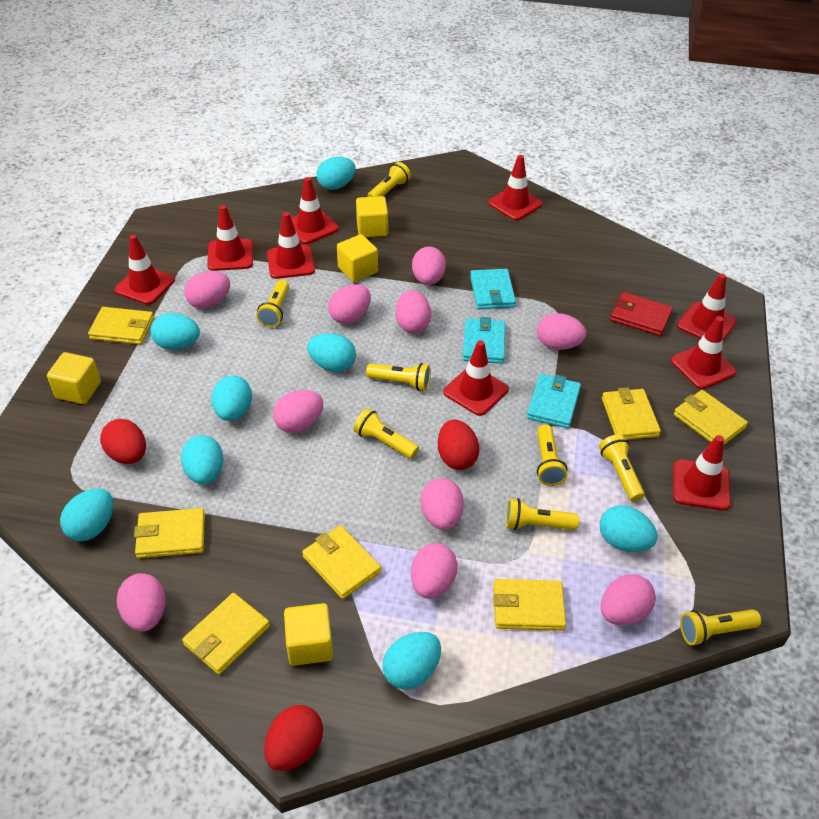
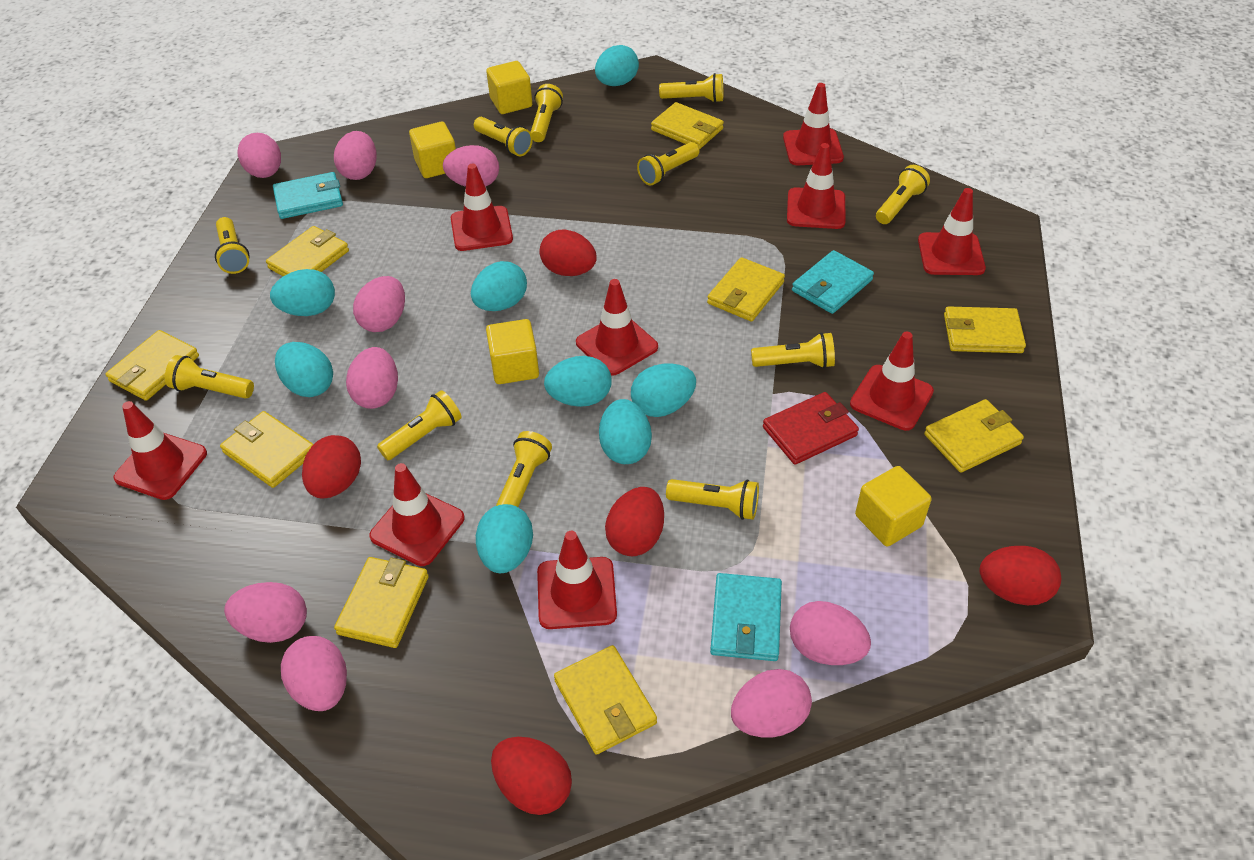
pink egg: 10 -> 9
red egg: 3 -> 5
yellow flashlight: 8 -> 11
yellow wallet: 7 -> 9

